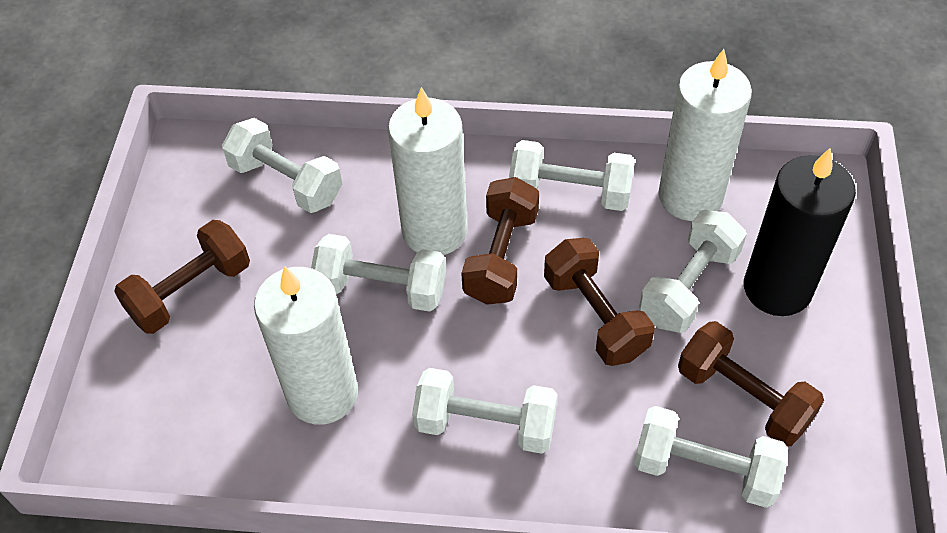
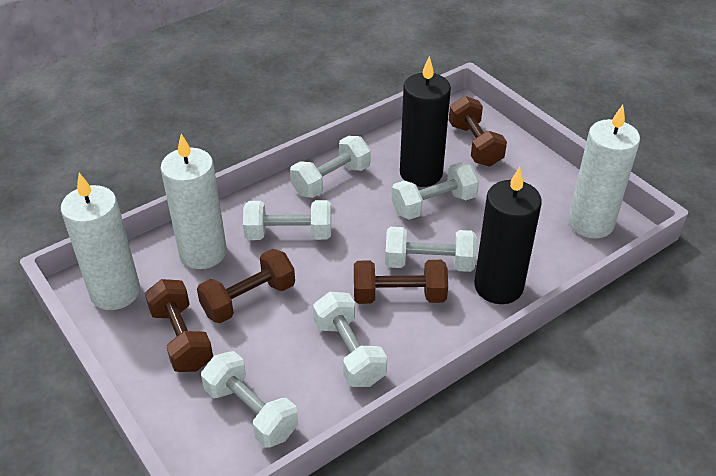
black candle: 1 -> 2

